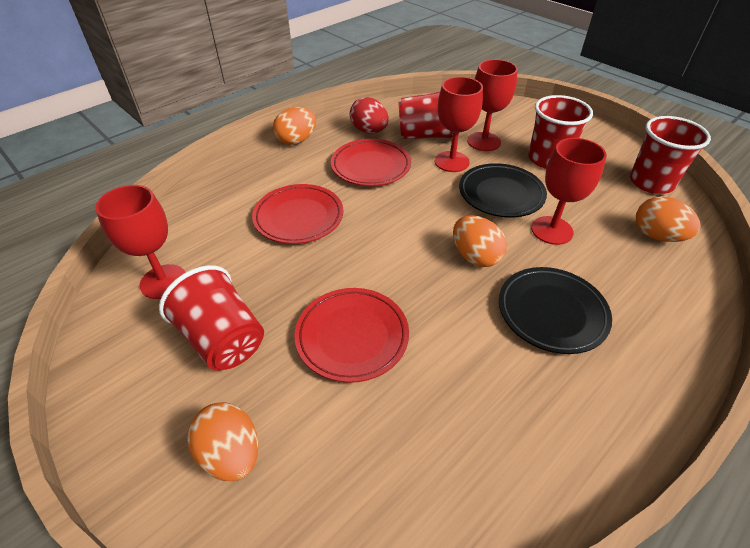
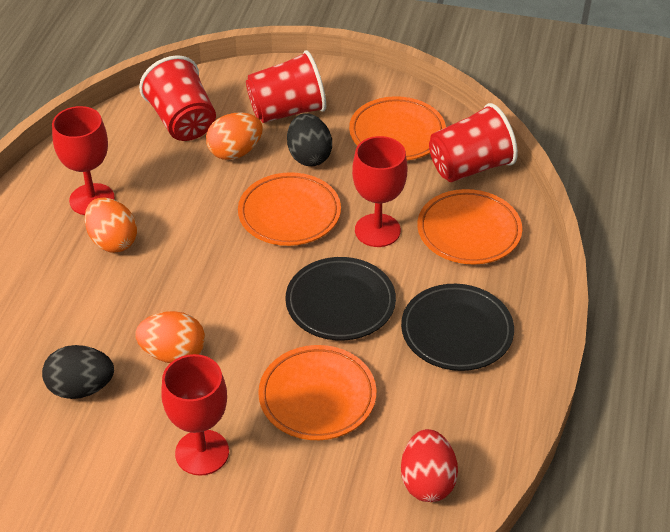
black egg: 0 -> 2
orange egg: 4 -> 3
orange plate: 0 -> 4
red cup: 4 -> 3
red goblet: 4 -> 3
red plate: 3 -> 0

